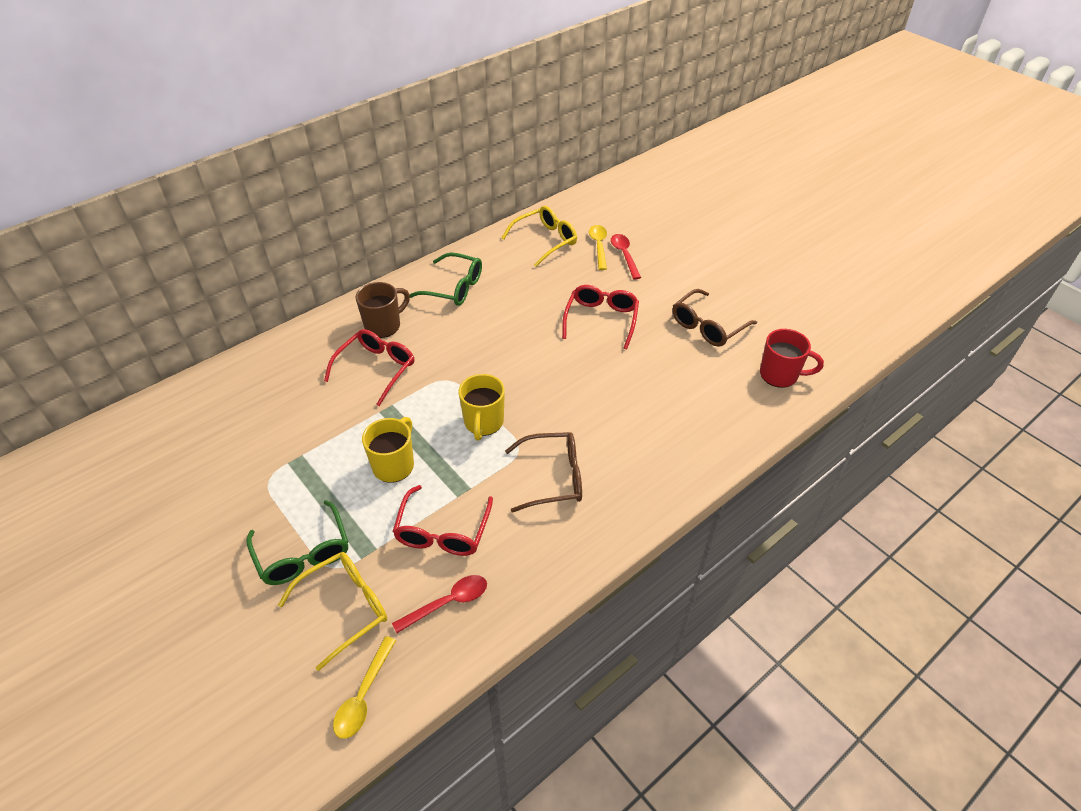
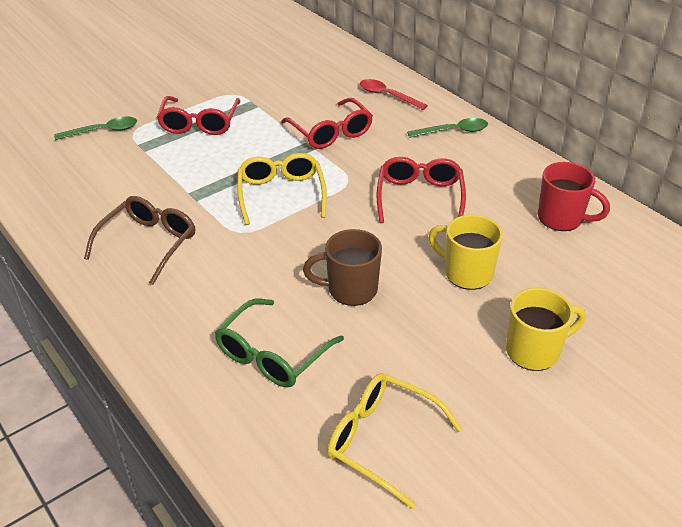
brown glasses: 2 -> 1
green glasses: 2 -> 1
green spoon: 0 -> 2
red spoon: 2 -> 1
yellow spoon: 2 -> 0

